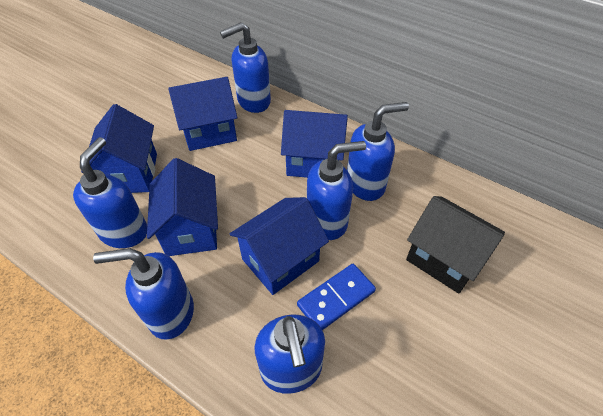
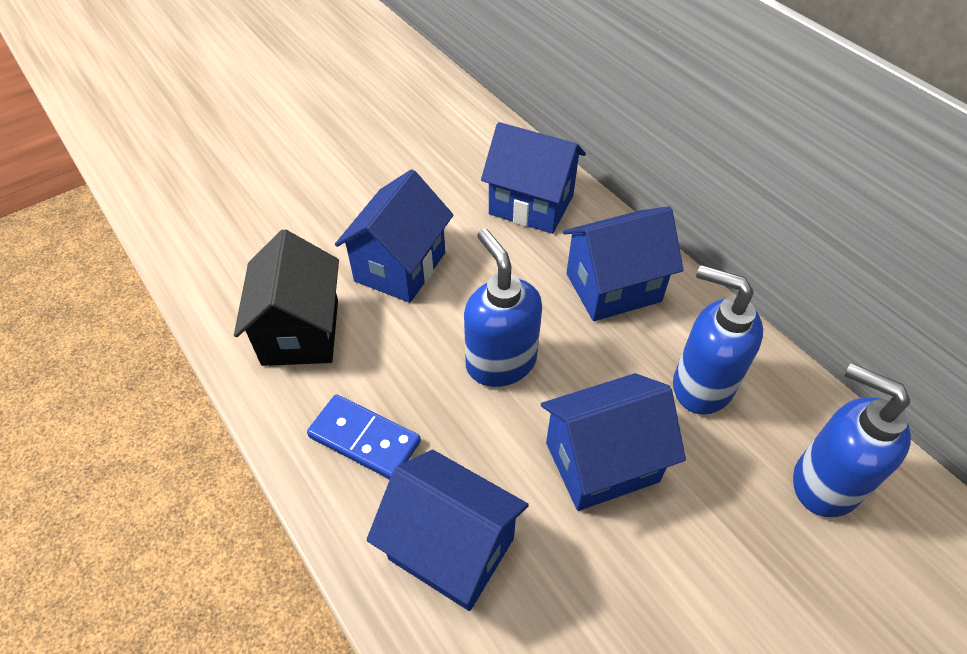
blue soap dispenser: 6 -> 3

